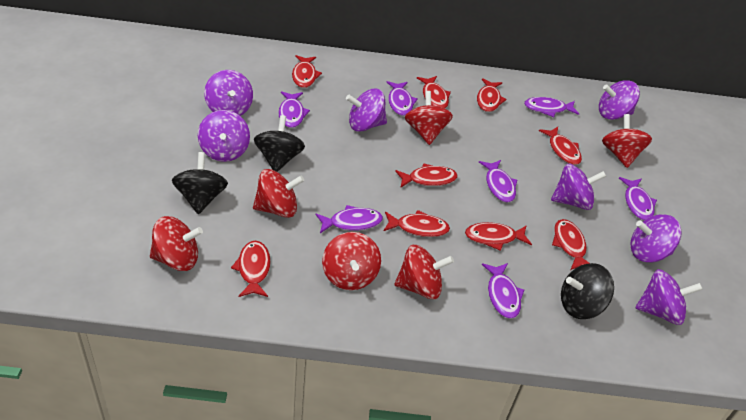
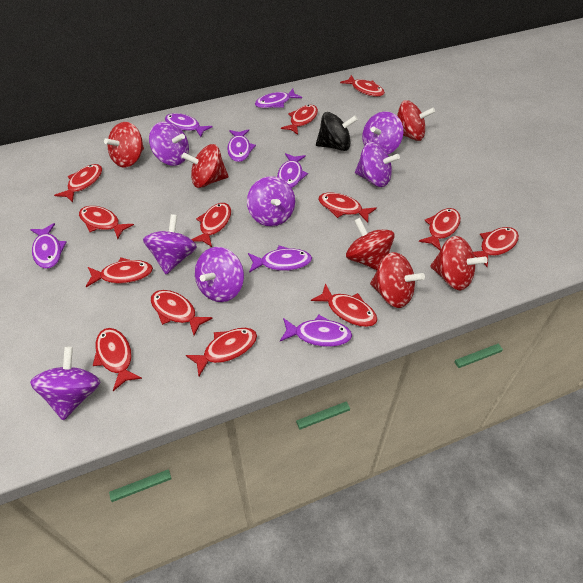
black spinning top: 3 -> 1
red fish: 9 -> 13

